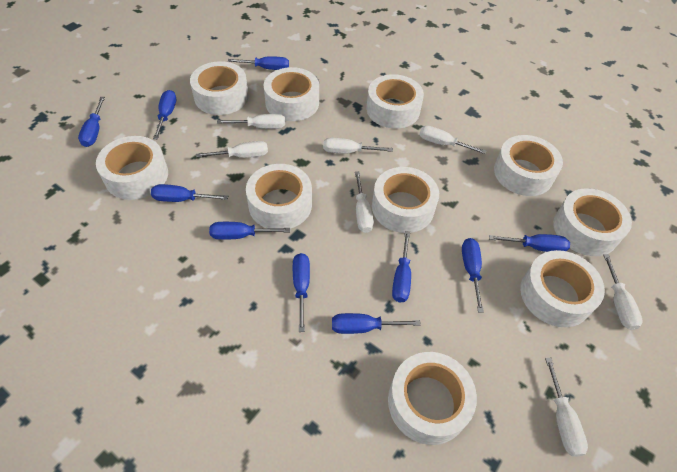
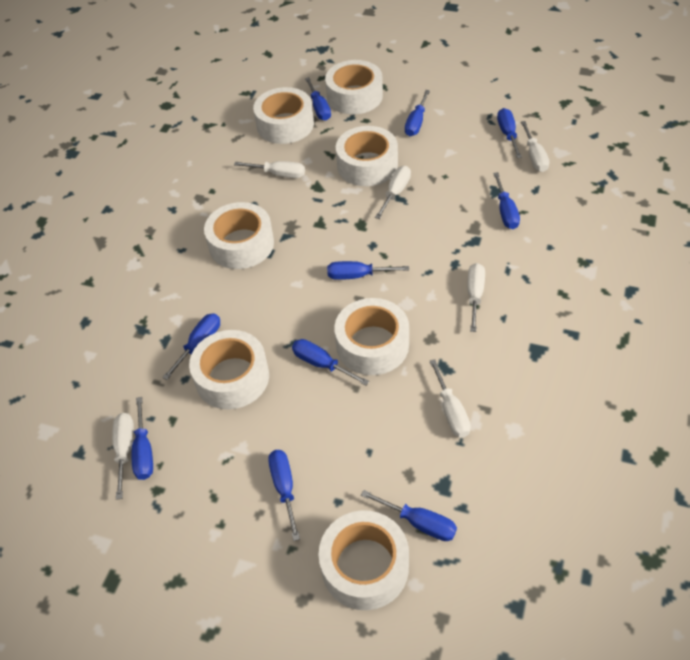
white screwdriver: 7 -> 6
white tape: 10 -> 7

